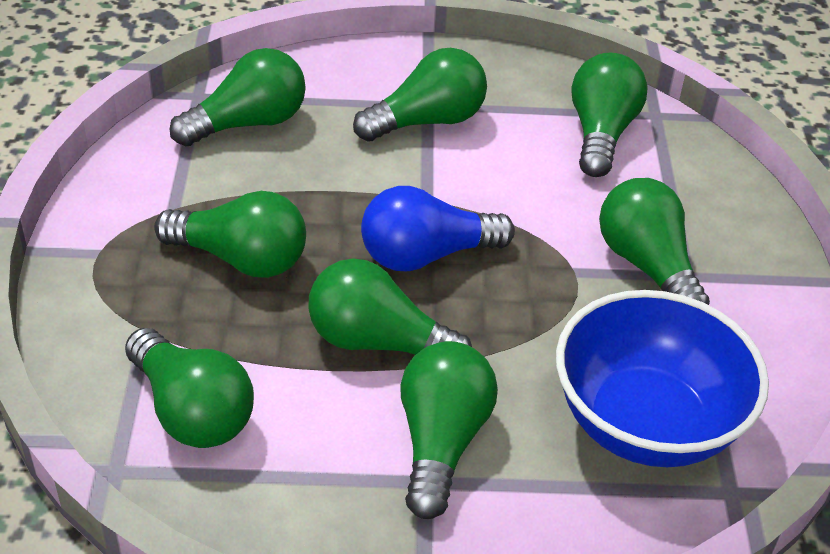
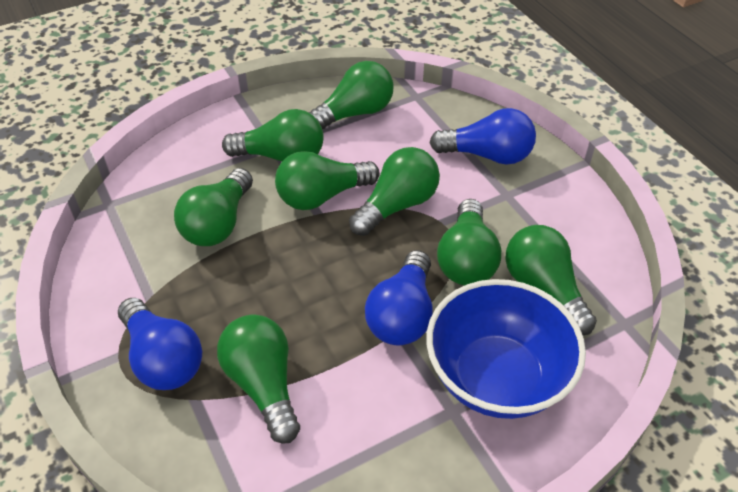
blue light bulb: 1 -> 3

